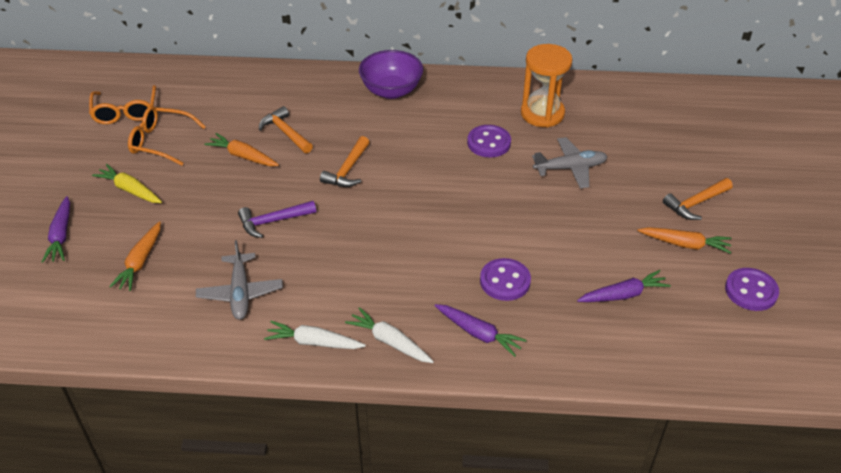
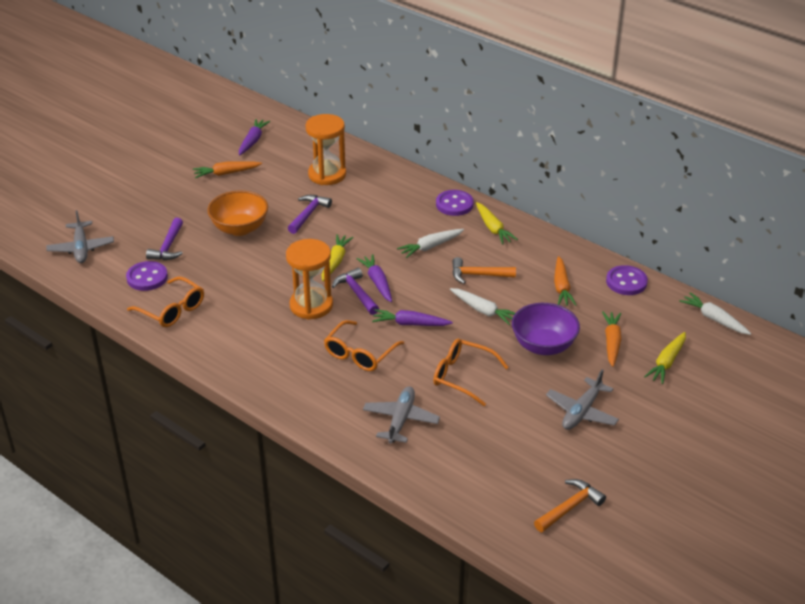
grey plane: 2 -> 3
orange bowl: 0 -> 1
orange glasses: 2 -> 3
orange hammer: 3 -> 2
orange hourglass: 1 -> 2
purple hammer: 1 -> 3
white carrot: 2 -> 3
yellow carrot: 1 -> 3

